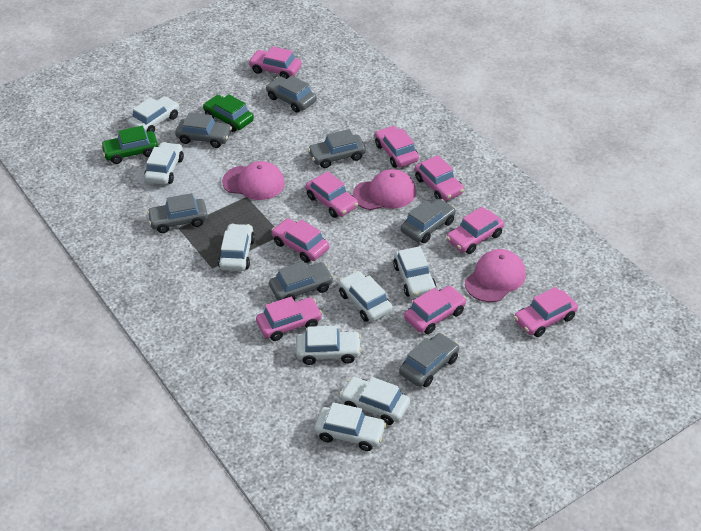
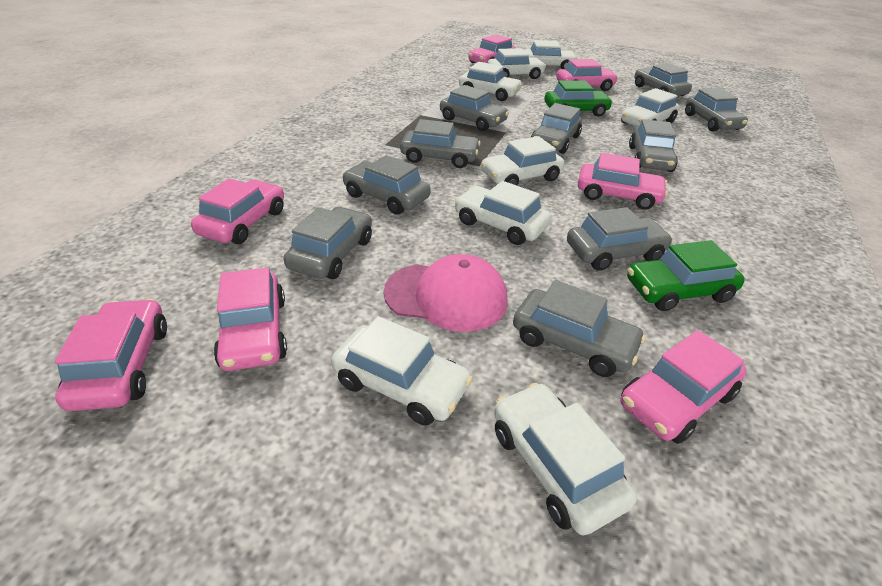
grey car: 7 -> 10
pink cap: 3 -> 1
pink car: 9 -> 7

